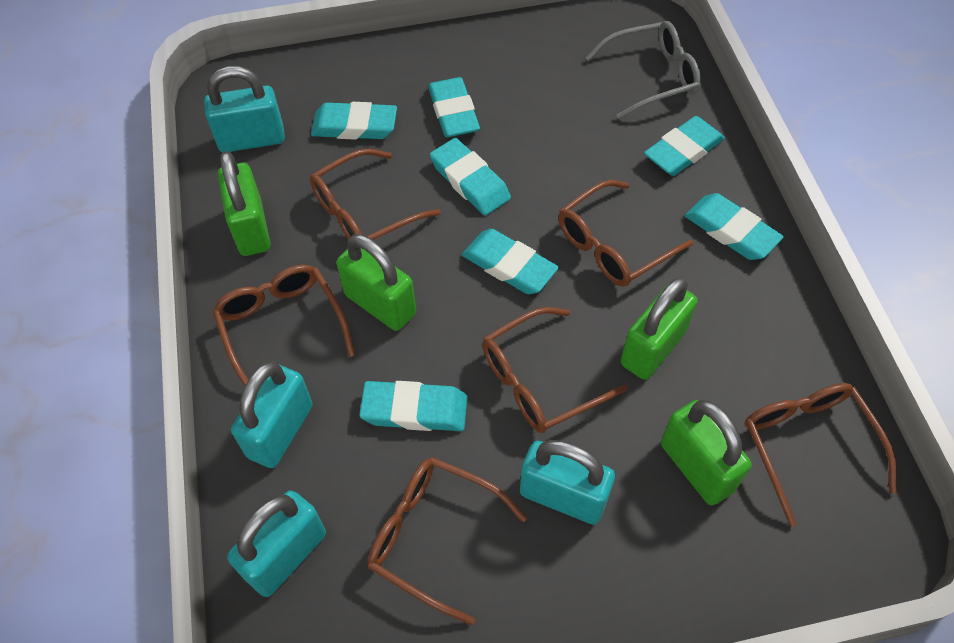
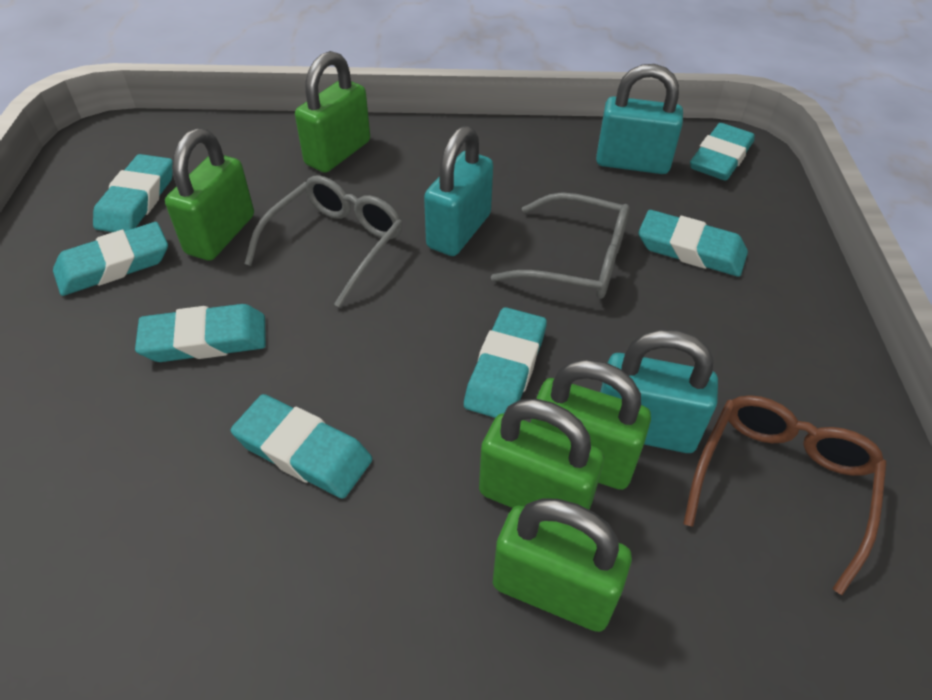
brown glasses: 6 -> 1
green padlock: 4 -> 5
grey glasses: 1 -> 2
turquoise padlock: 4 -> 3

